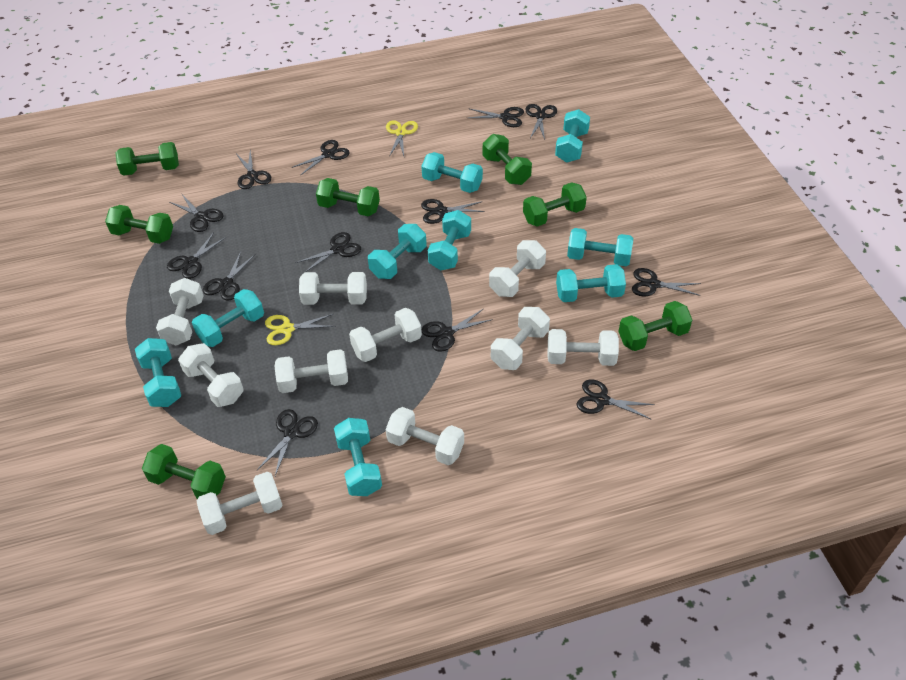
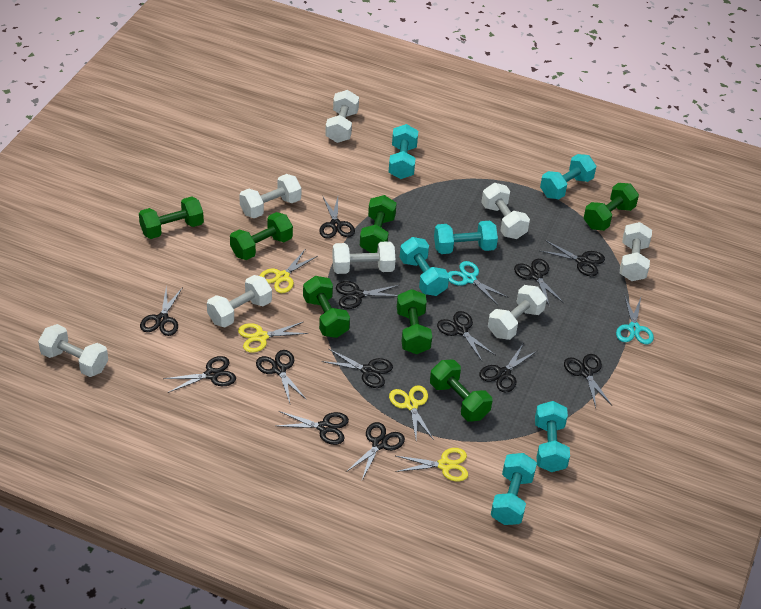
turquoise dumbbell: 9 -> 6
turquoise scissors: 0 -> 2
white dumbbell: 10 -> 8
yellow scissors: 2 -> 4

